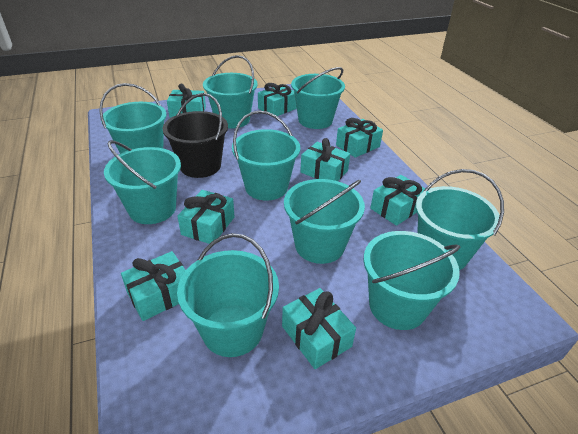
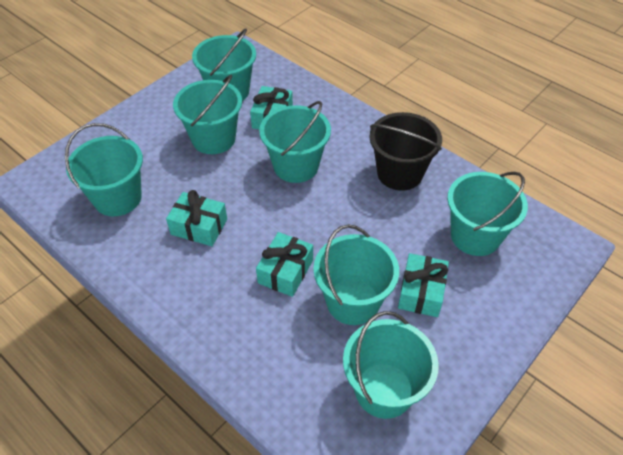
turquoise bucket: 9 -> 7
turquoise gift: 8 -> 4

